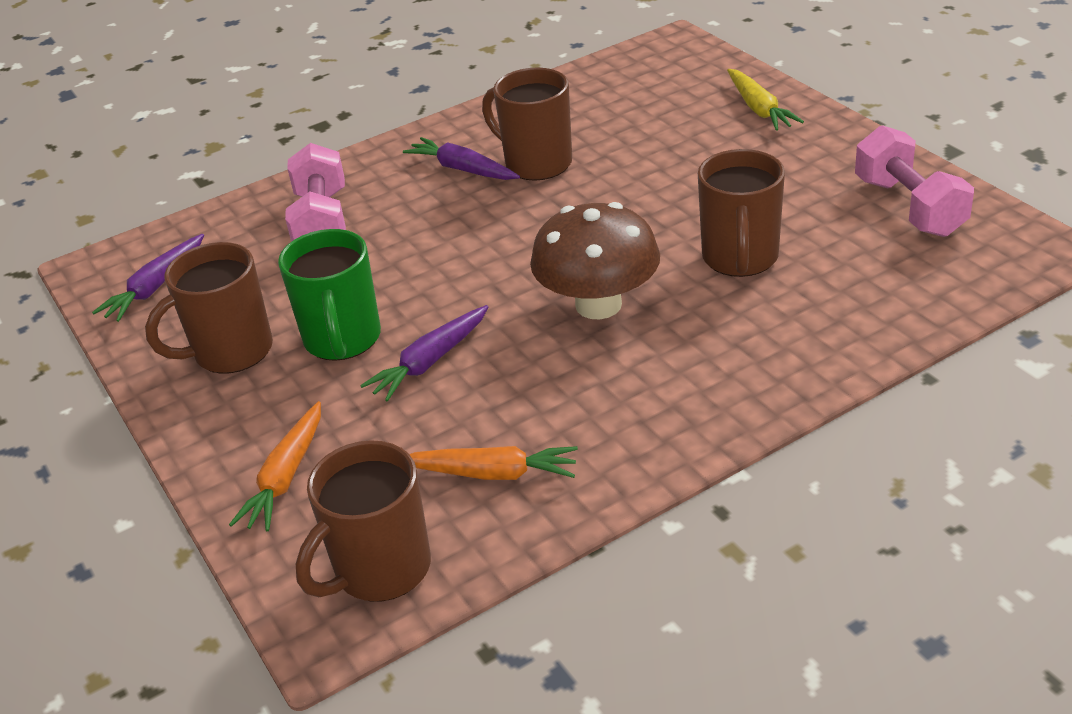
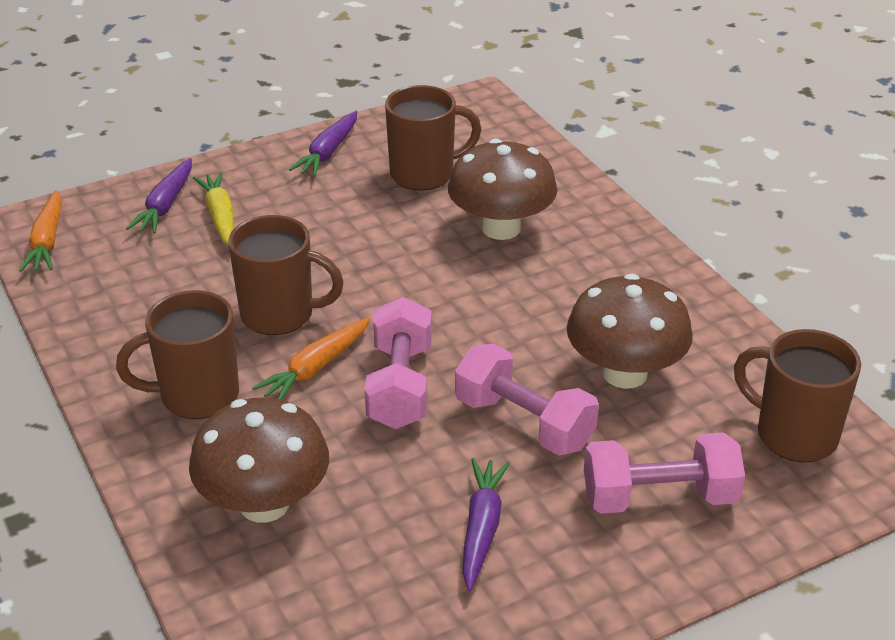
brown mushroom: 1 -> 3
green mug: 1 -> 0
pink dumbbell: 2 -> 3

